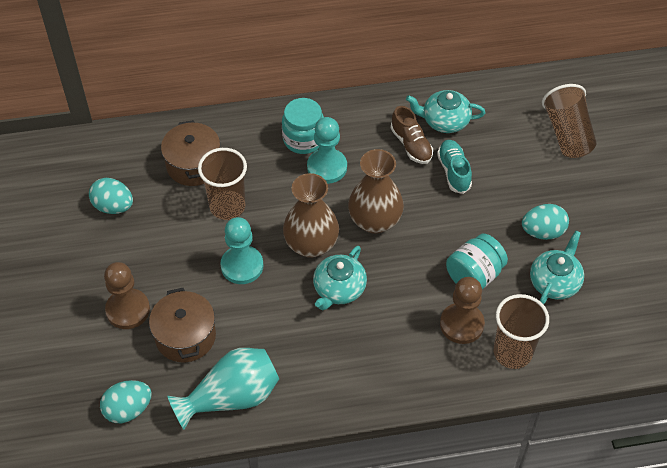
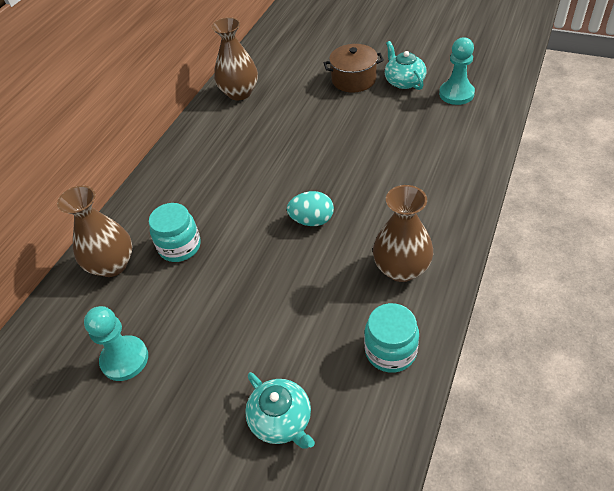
brown cup: 3 -> 0
brown pawn: 2 -> 0
brown pot: 2 -> 1
brown shoe: 1 -> 0
brown vase: 2 -> 3
turquoise egg: 3 -> 1
turquoise shoe: 1 -> 0
turquoise teapot: 3 -> 2
turquoise vase: 1 -> 0

